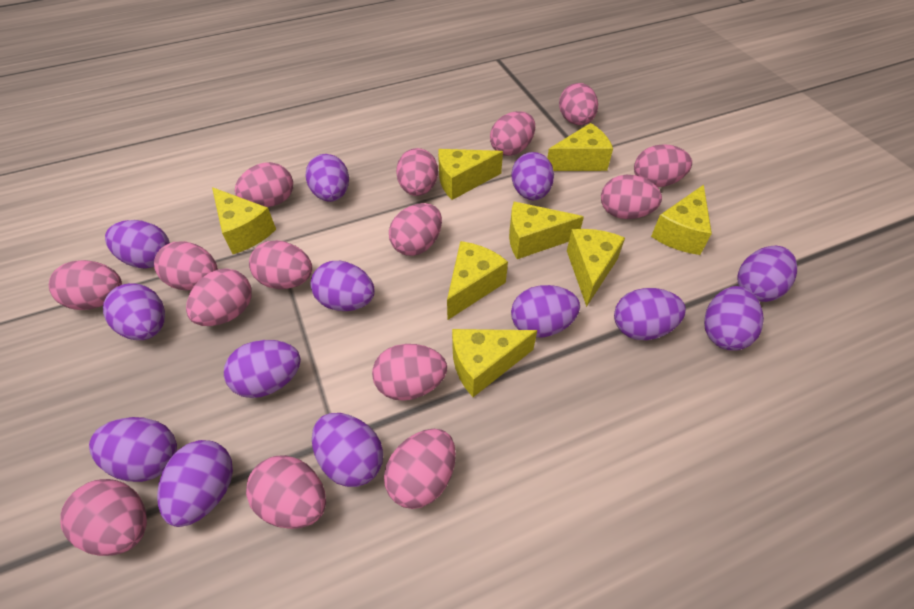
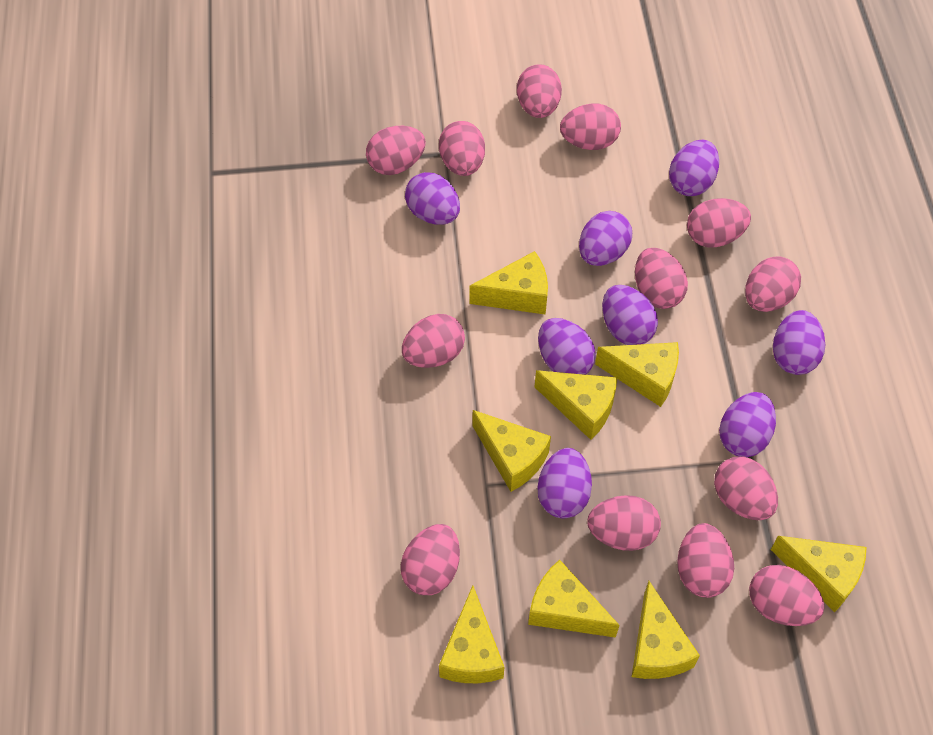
pink egg: 15 -> 13
purple egg: 13 -> 8

